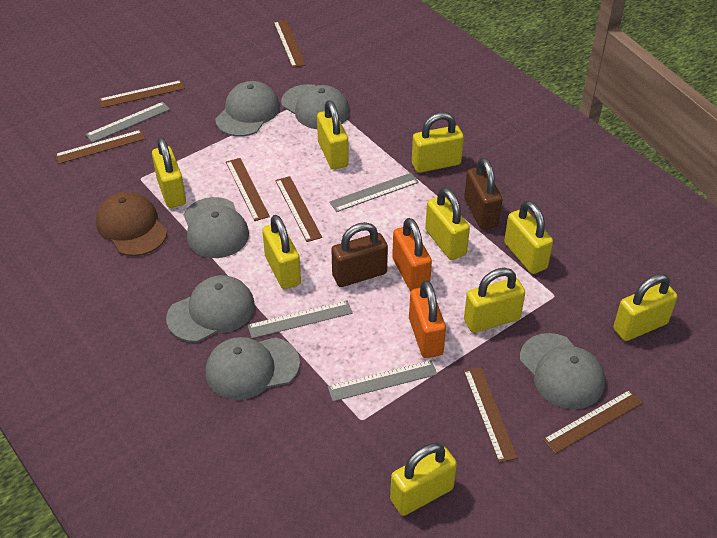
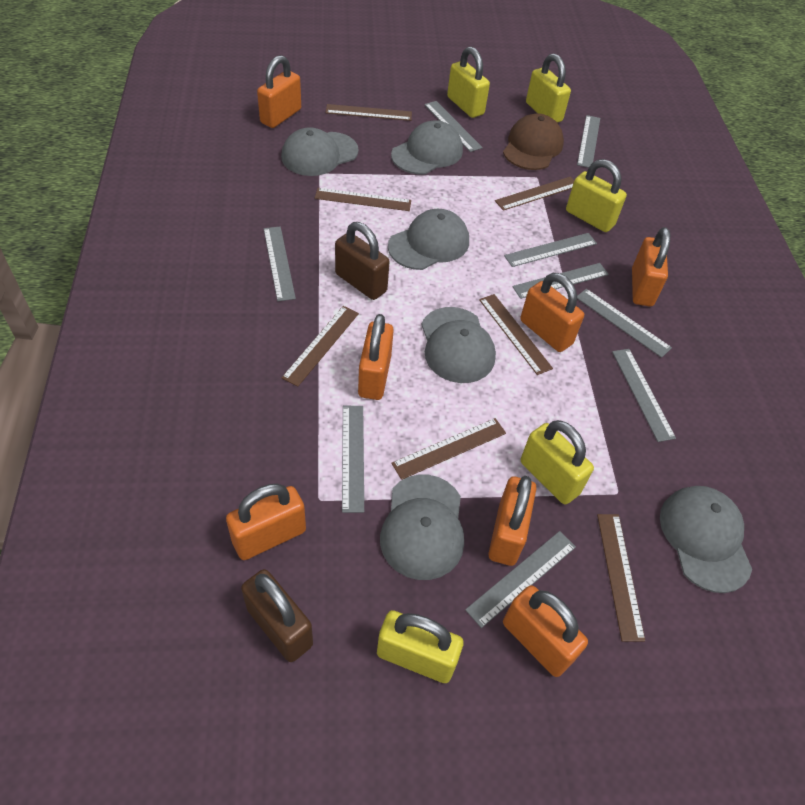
grey ruler: 4 -> 9
orange padlock: 2 -> 7
yellow padlock: 9 -> 5

